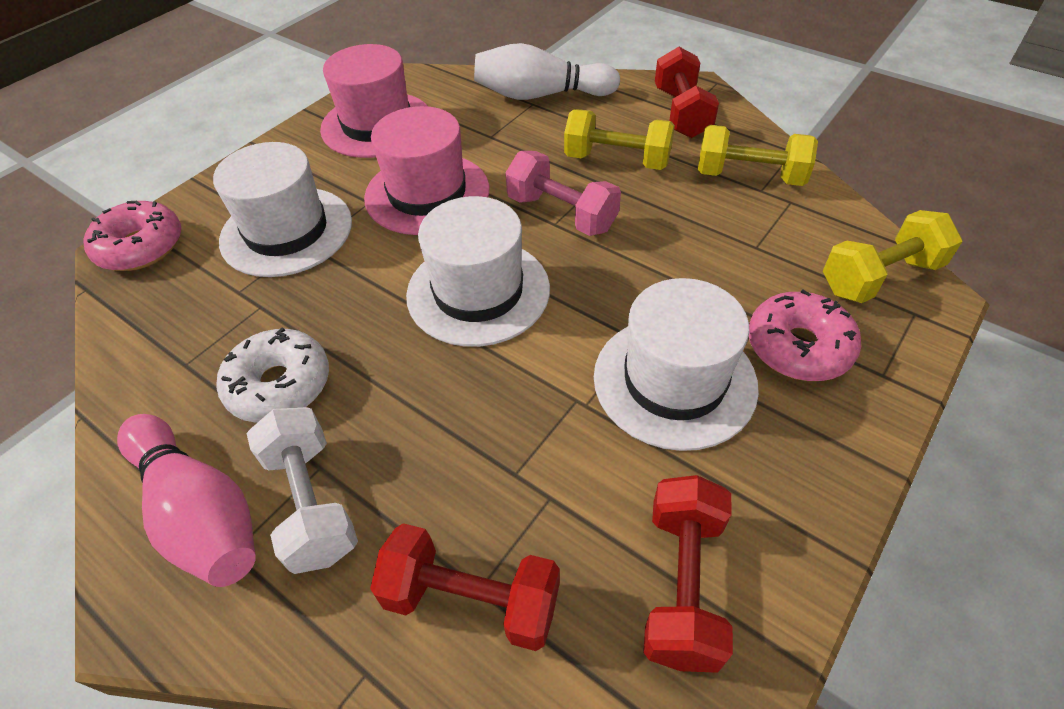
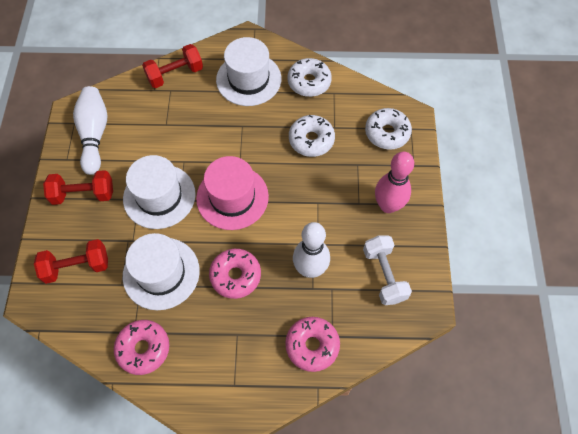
pink donut: 2 -> 3
pink dumbbell: 1 -> 0
pink hat: 2 -> 1
white bowling pin: 1 -> 2
white donut: 1 -> 3
yellow dumbbell: 3 -> 0

